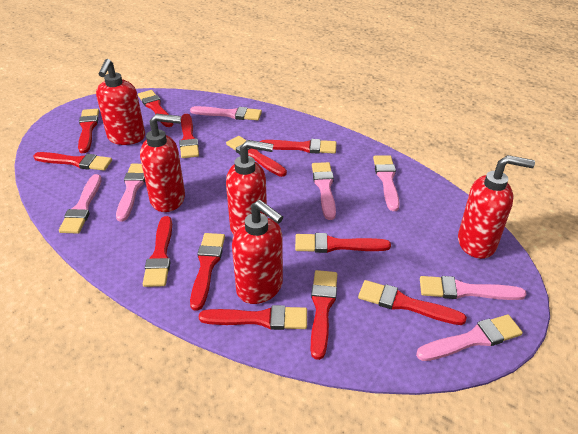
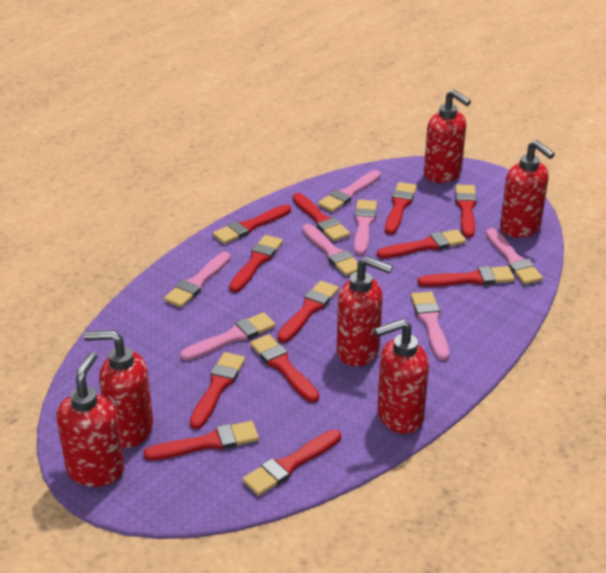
red soap dispenser: 5 -> 6

